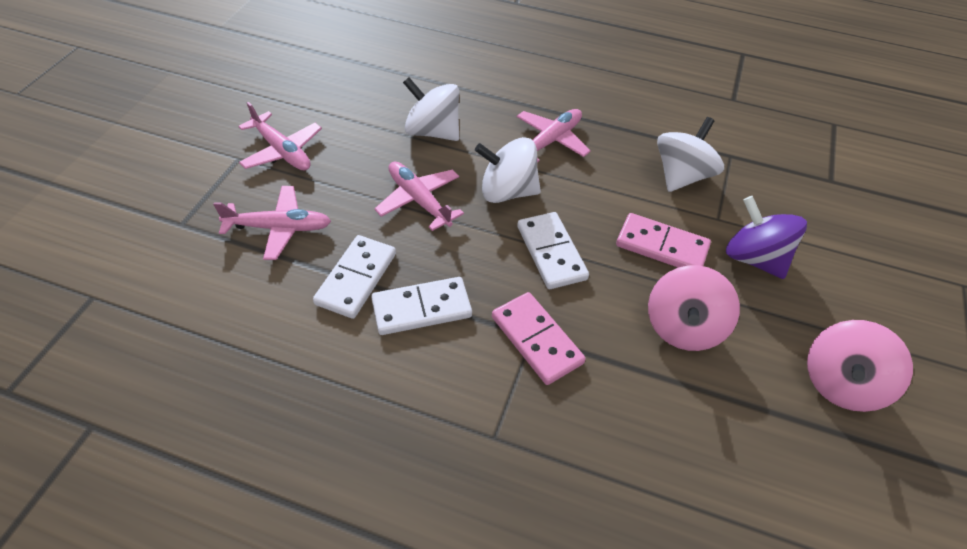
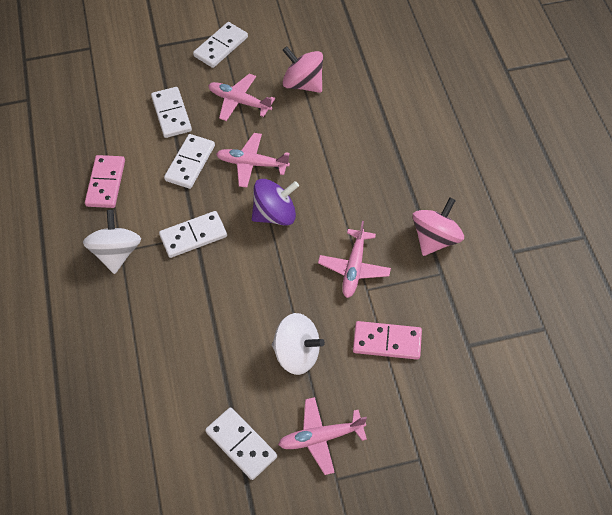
white domino: 3 -> 5
white spinning top: 3 -> 2

